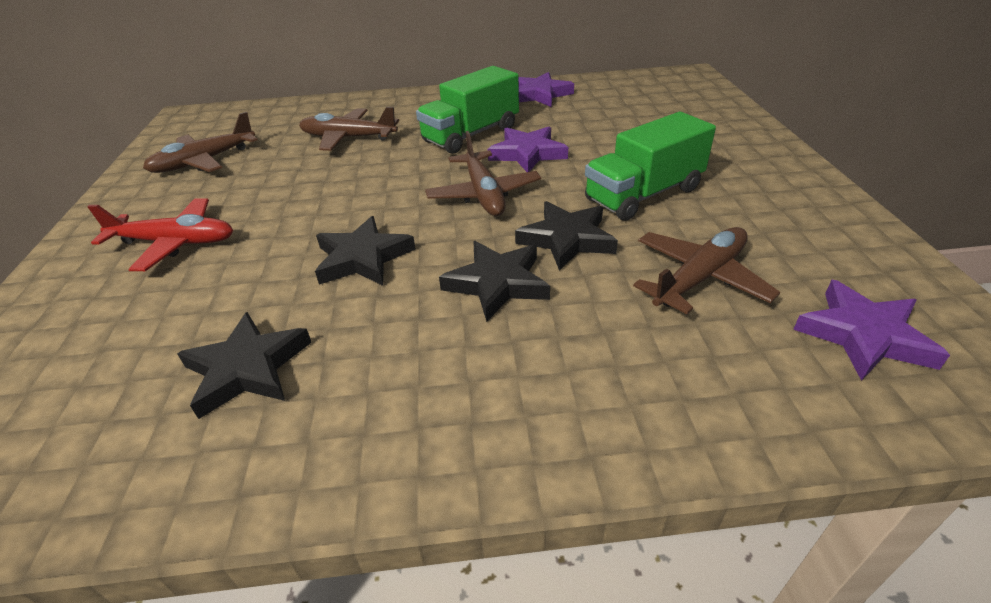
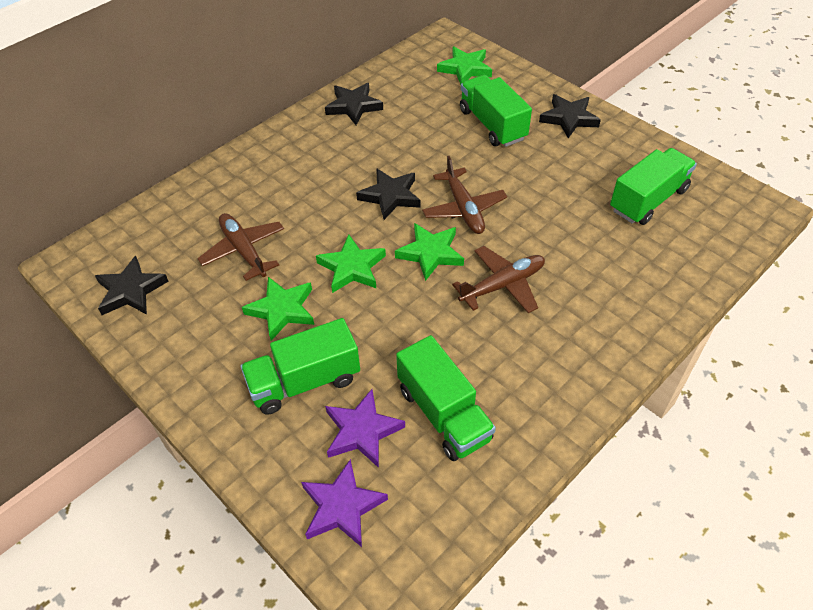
brown plane: 4 -> 3
green star: 0 -> 4
green truck: 2 -> 4
purple star: 3 -> 2
red plane: 1 -> 0

